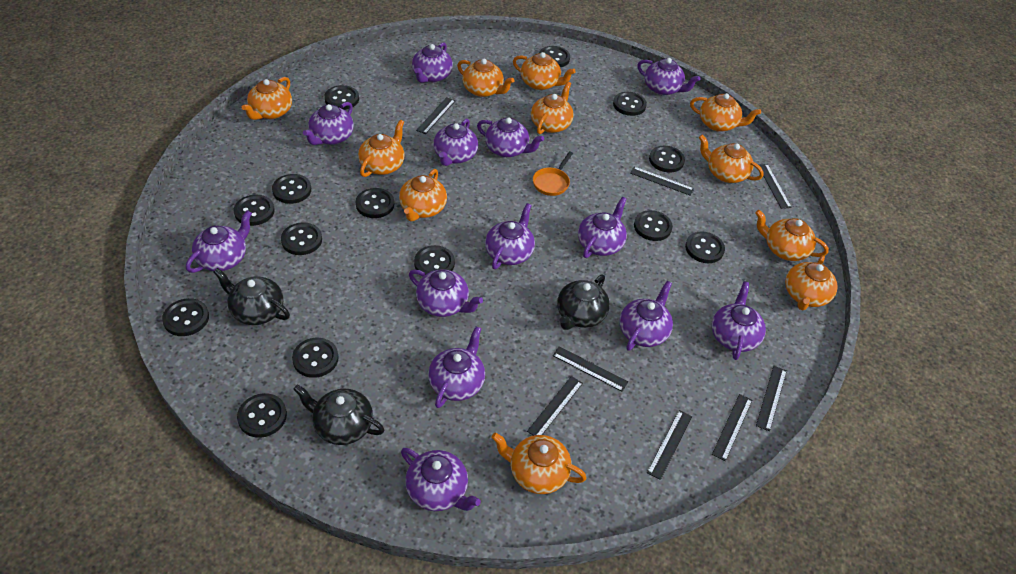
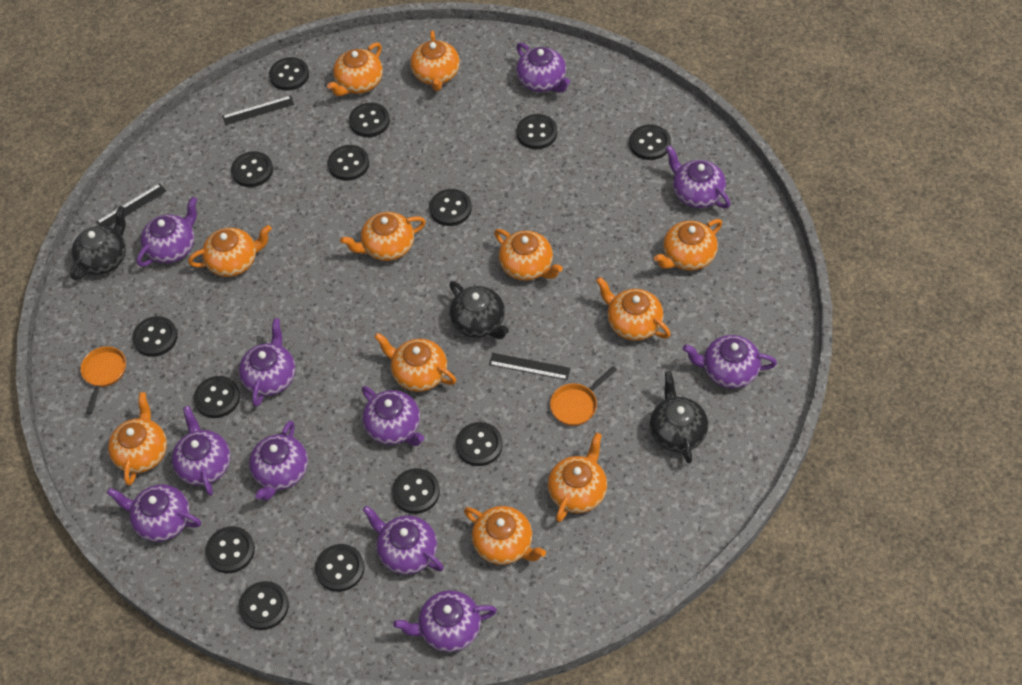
black ruler: 8 -> 3
orange pan: 1 -> 2
purple teapot: 13 -> 11

